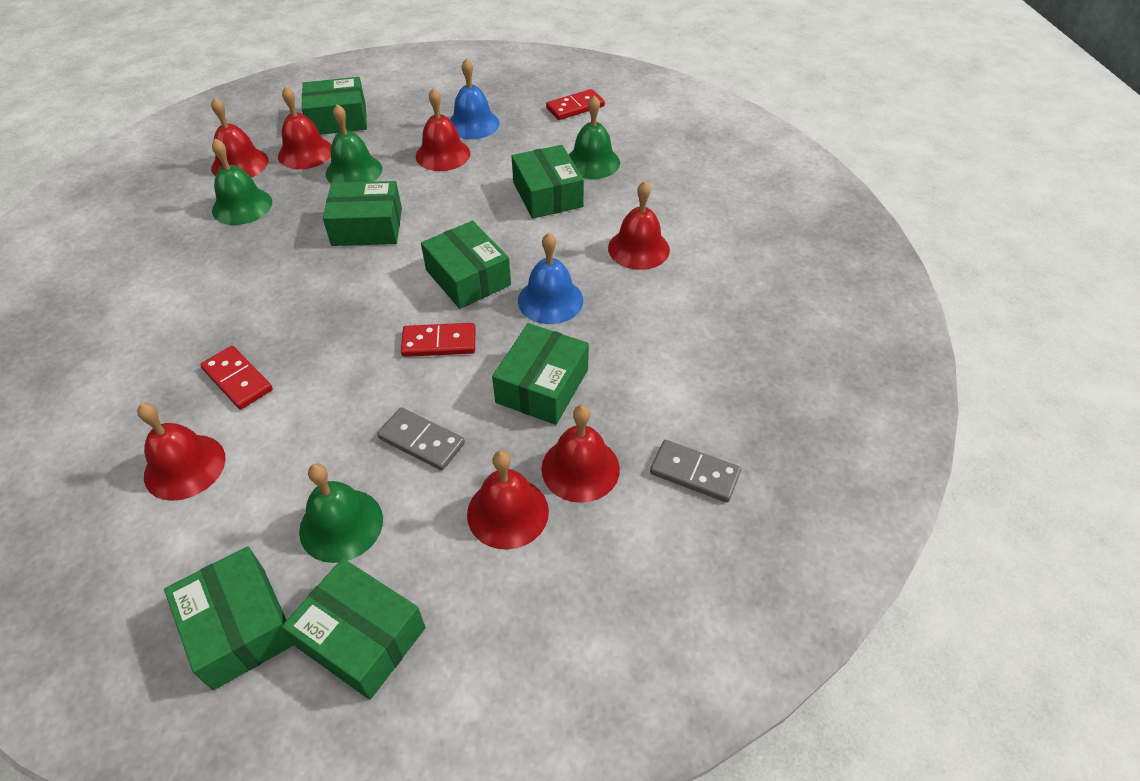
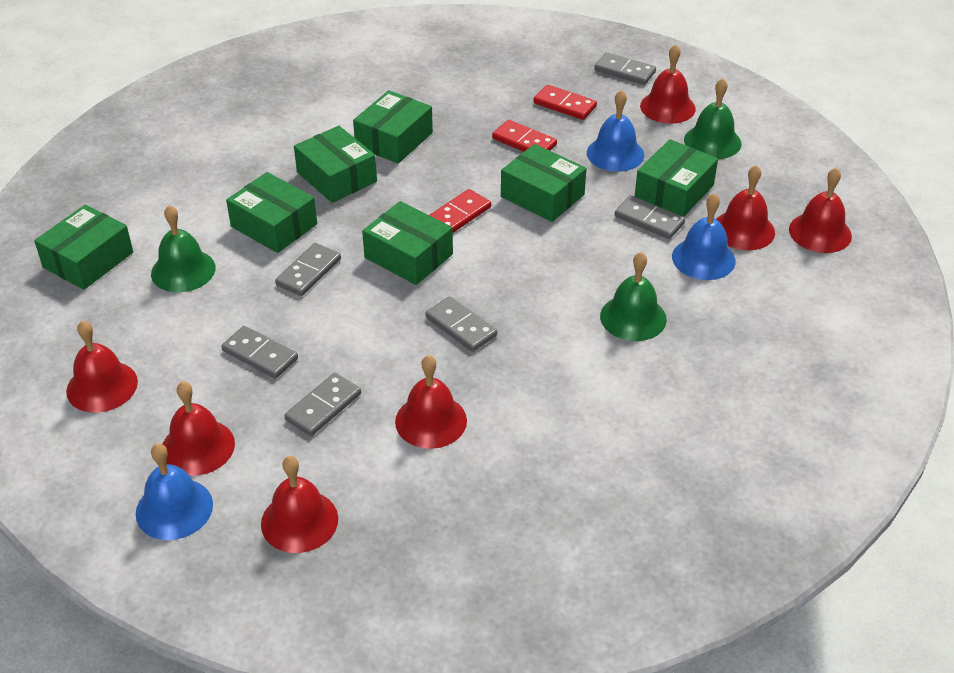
blue bell: 2 -> 3
green bell: 4 -> 3
grey domino: 2 -> 6

